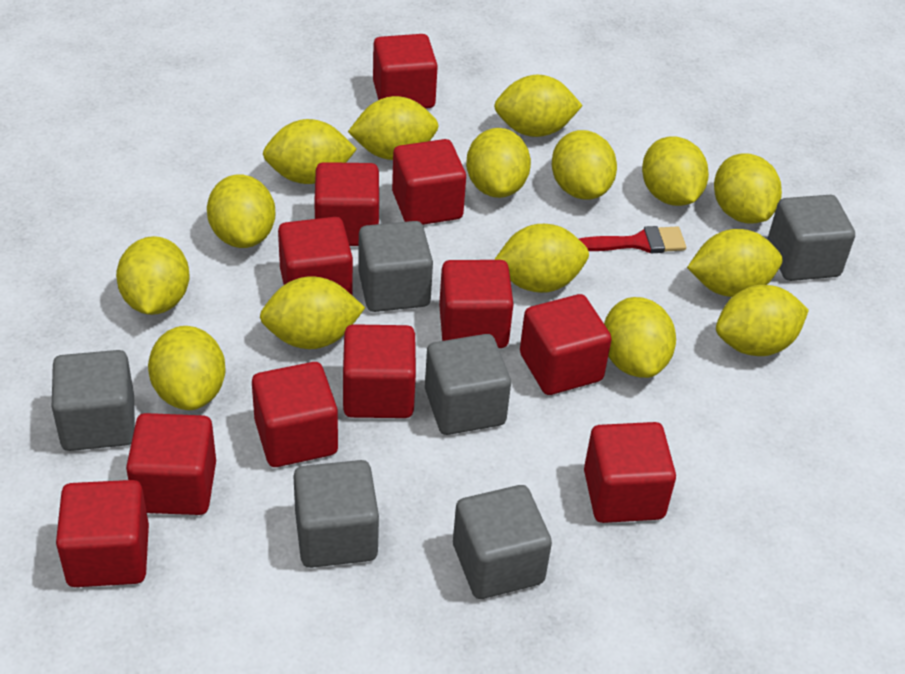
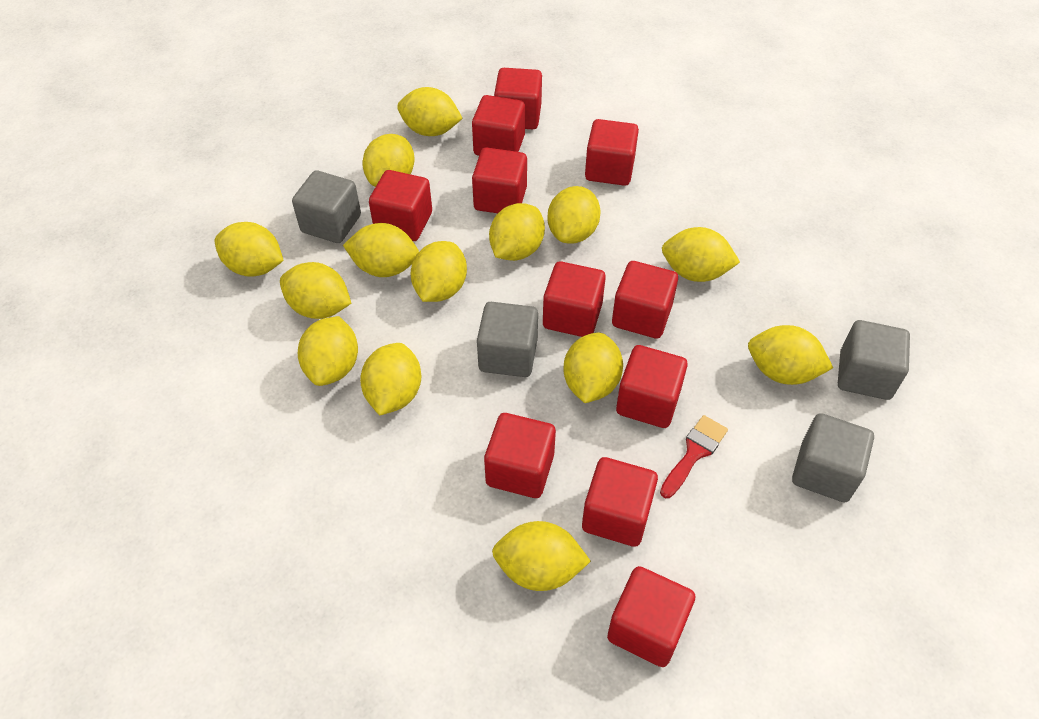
grey cube: 6 -> 4
yellow lemon: 15 -> 14

